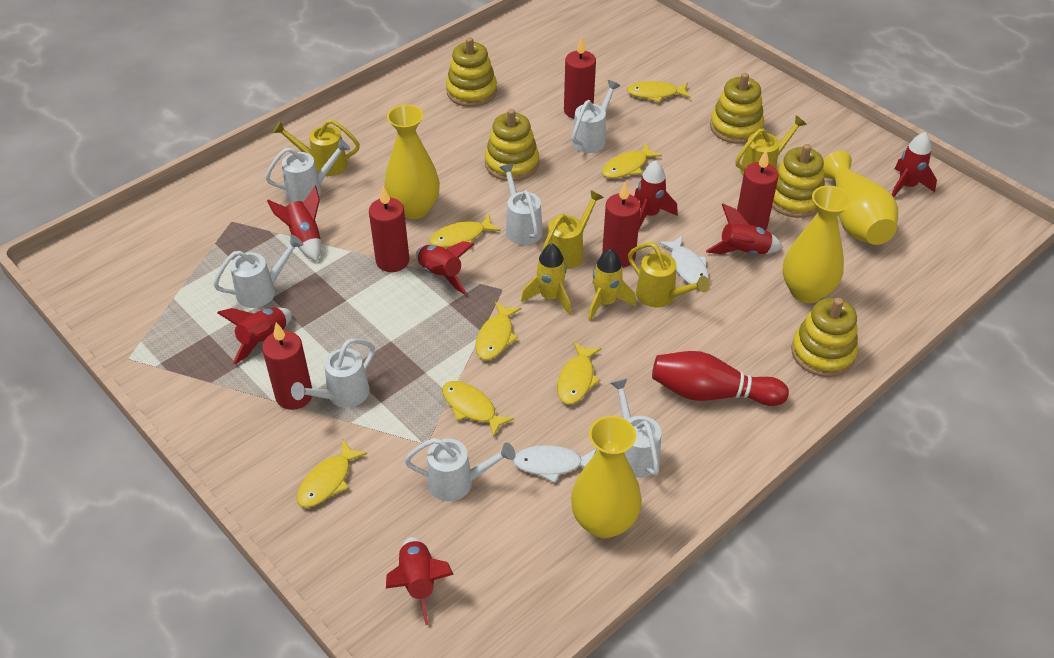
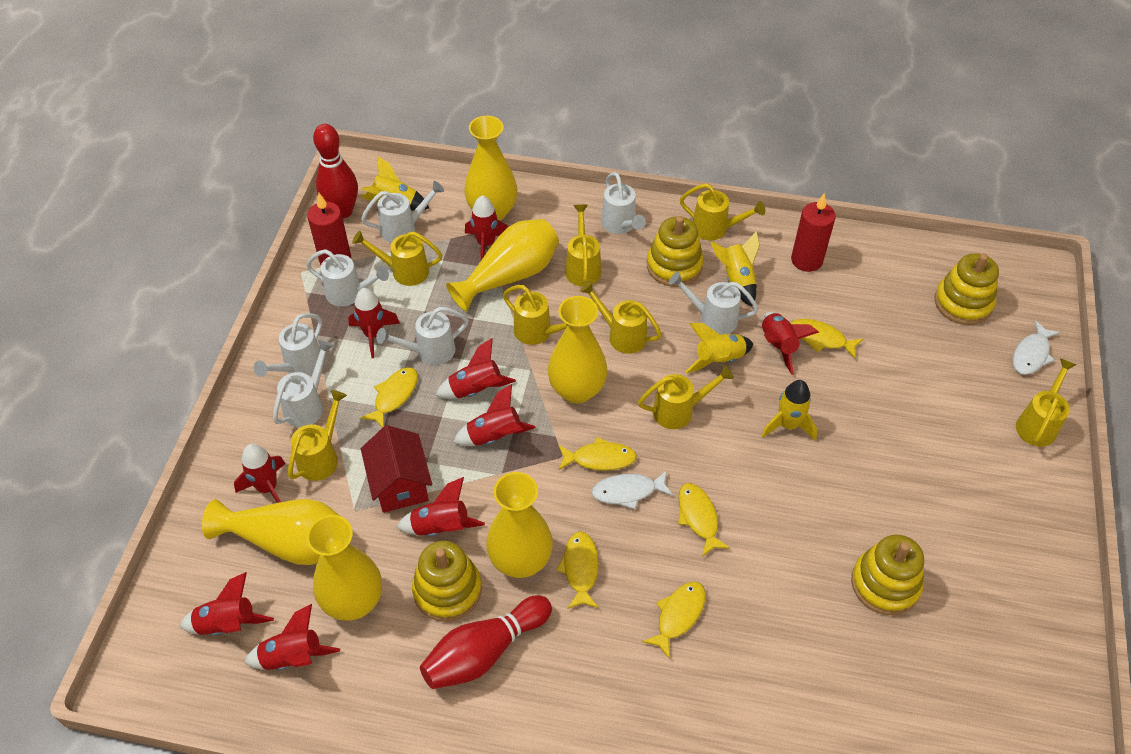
red bowling pin: 1 -> 2
red candle: 5 -> 2
red house: 0 -> 1
red rocket: 7 -> 9
yellow fish: 7 -> 6
yellow rocket: 2 -> 4
yellow stacking toy: 5 -> 4
yellow vase: 4 -> 6
yellow watering can: 4 -> 8

